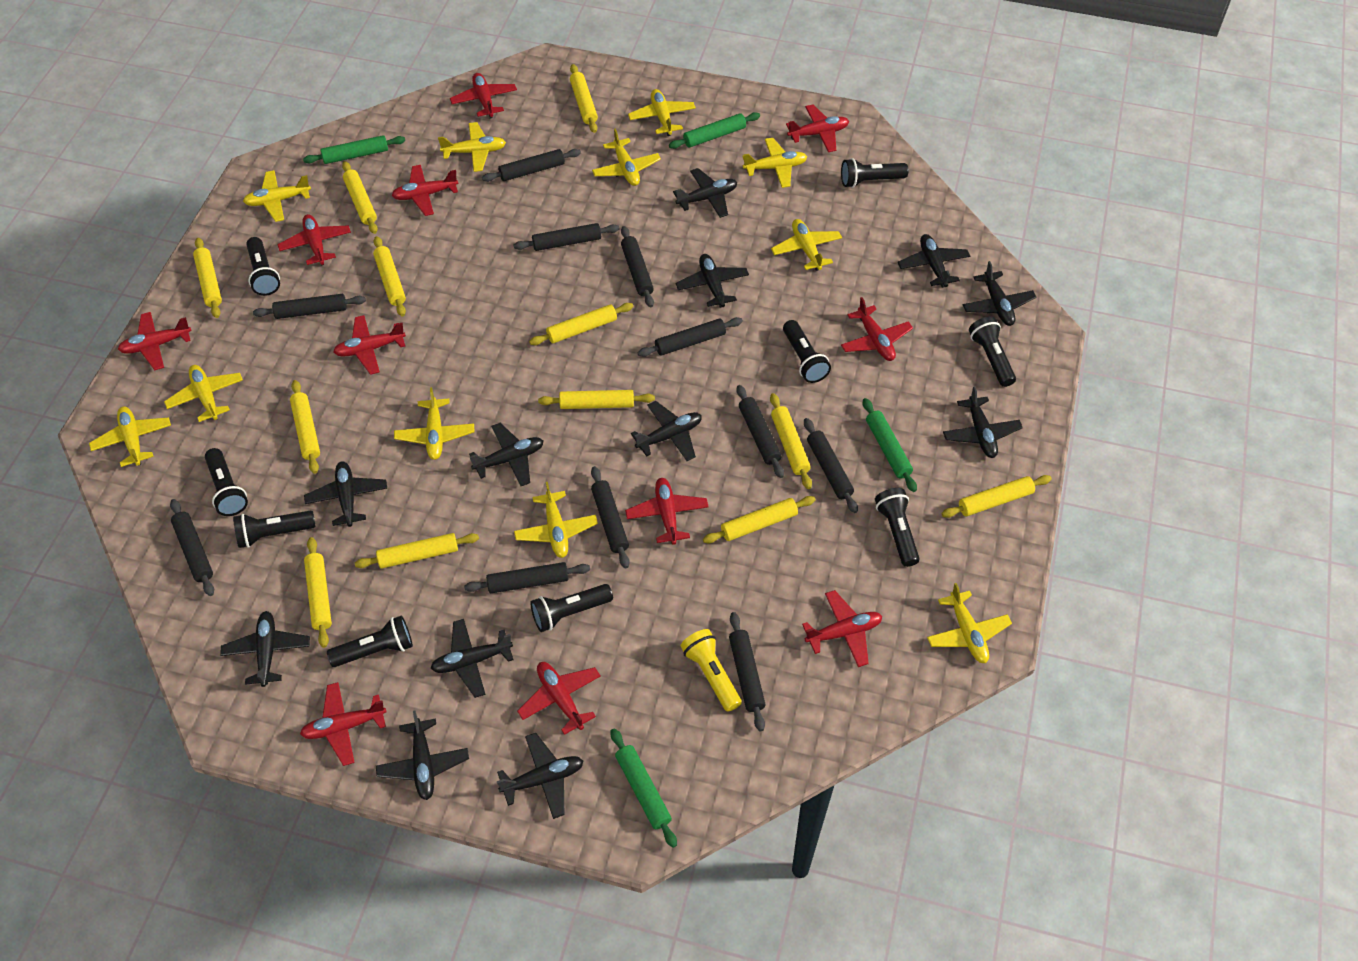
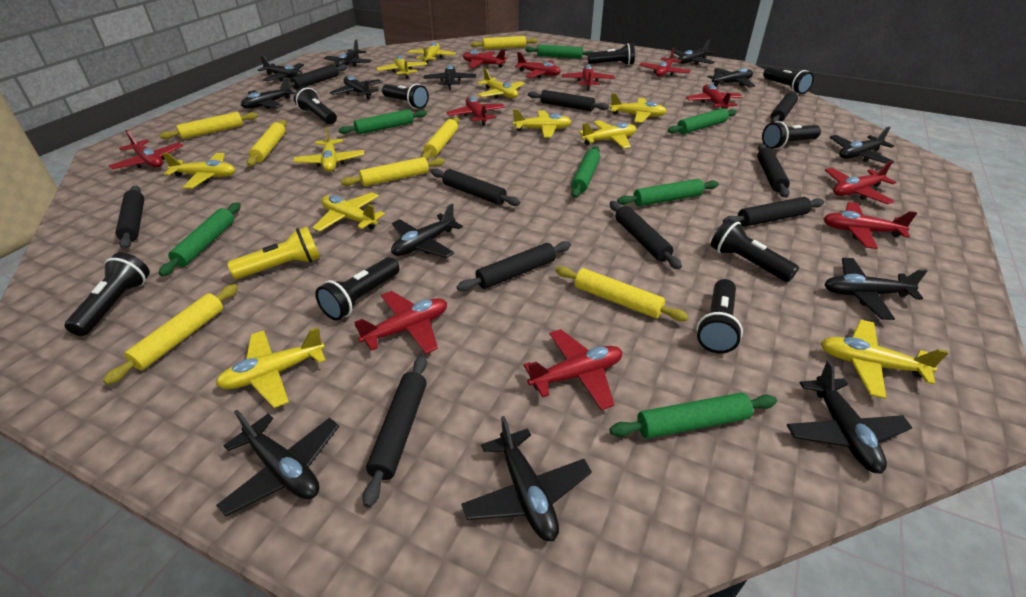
black plane: 12 -> 13
black rolling pin: 11 -> 10
green rolling pin: 4 -> 7
yellow rolling pin: 12 -> 7

